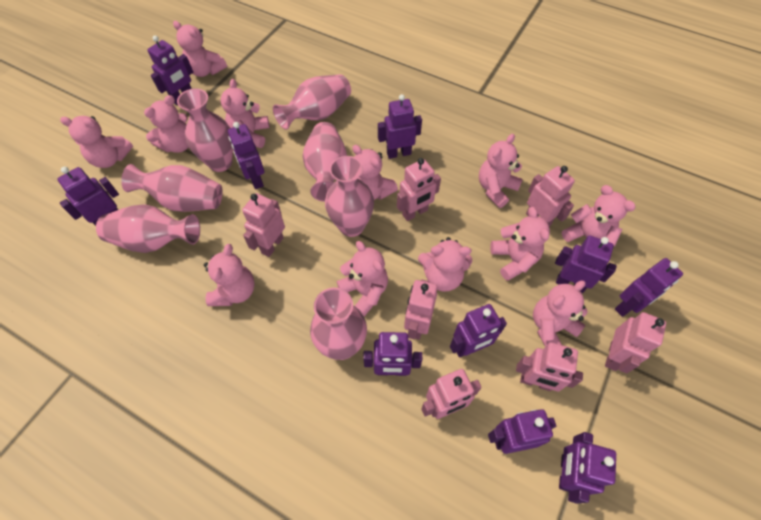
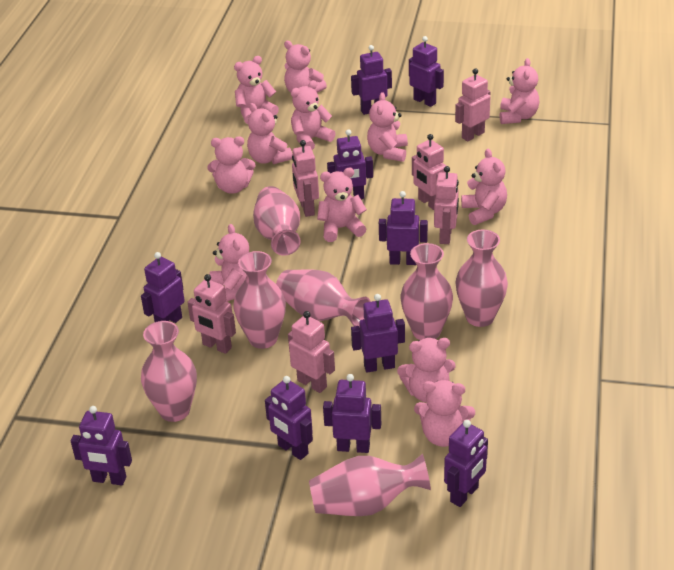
pink robot: 7 -> 6

